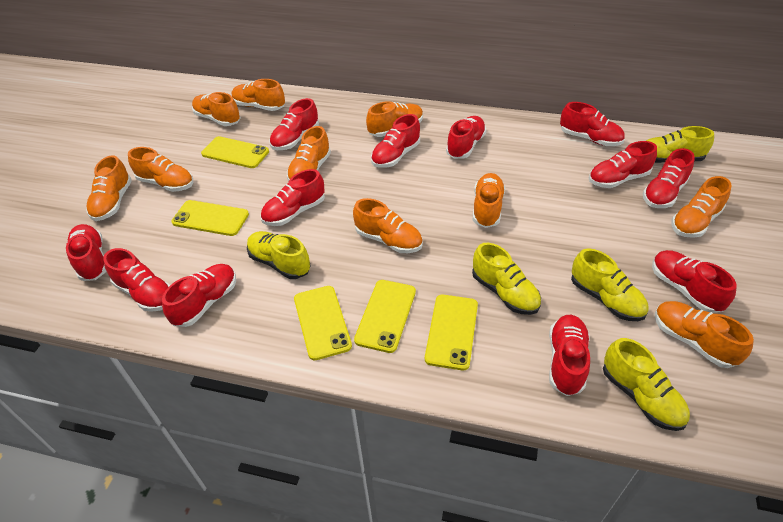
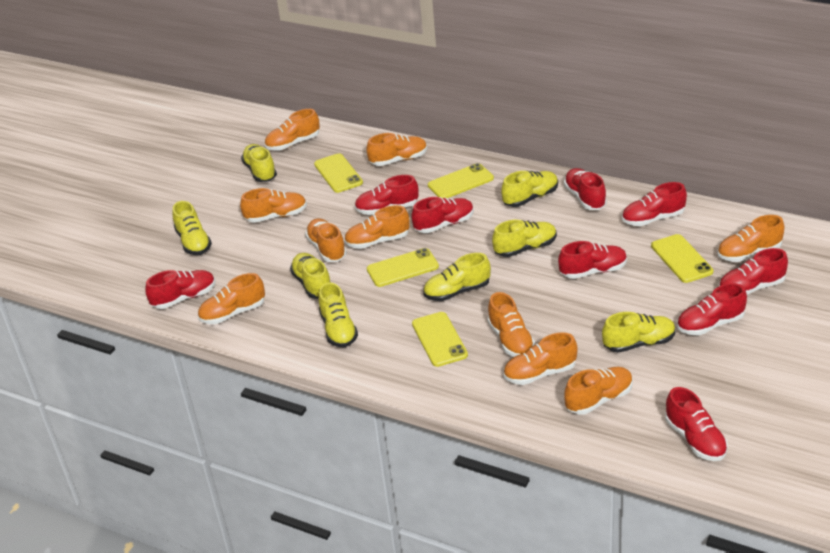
red shoe: 12 -> 9
yellow shoe: 5 -> 8

